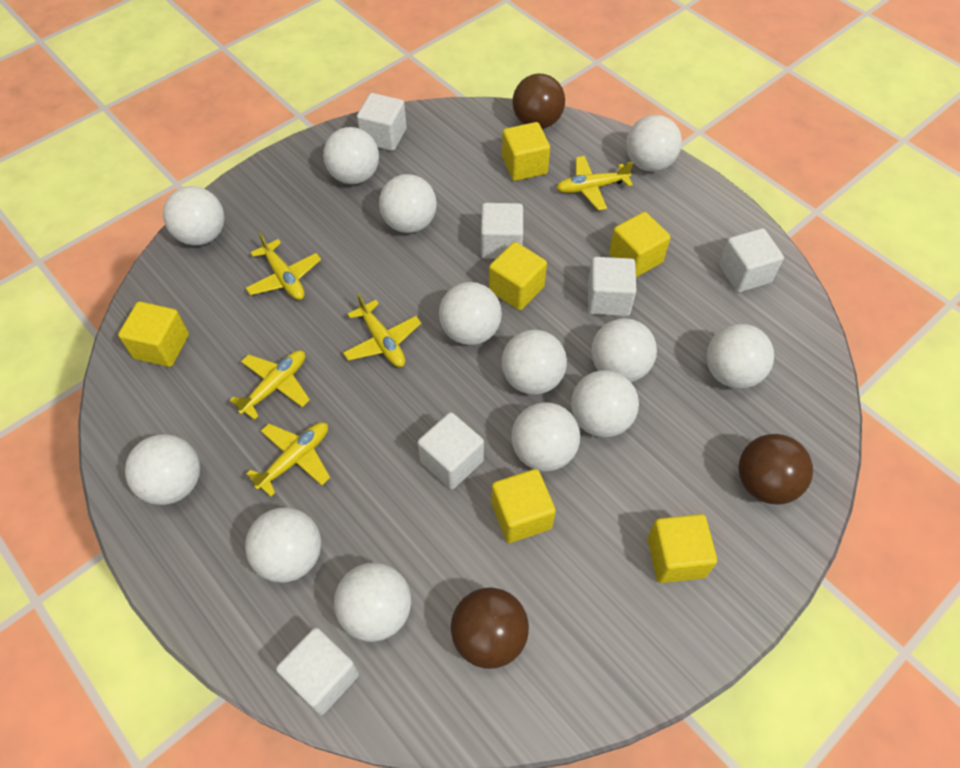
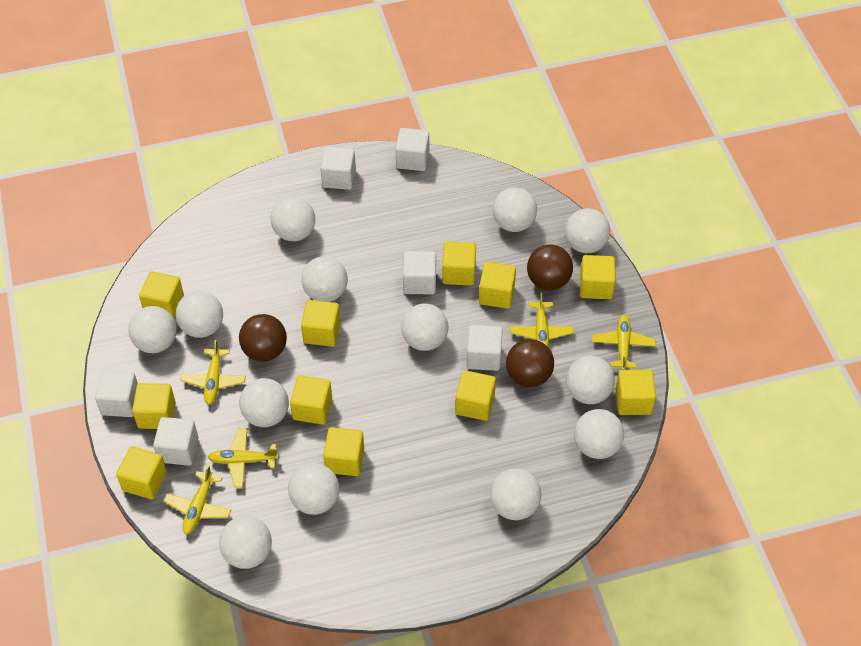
yellow cube: 6 -> 11

